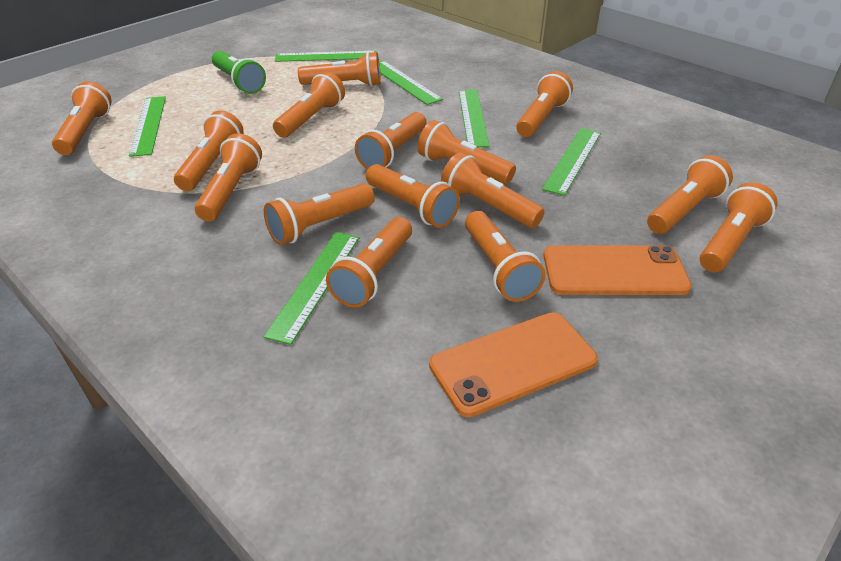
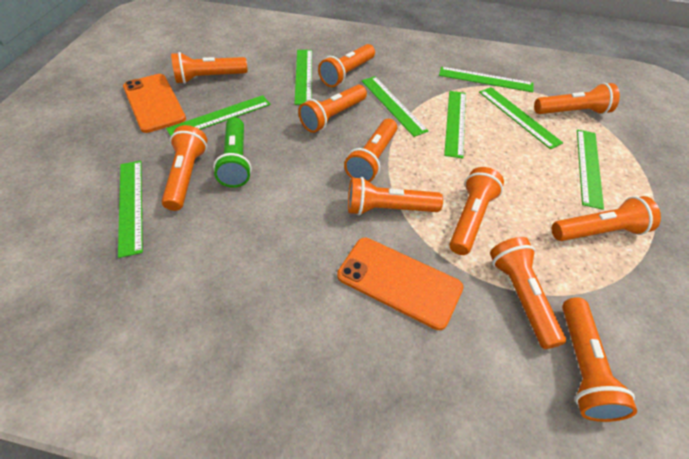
green ruler: 6 -> 8
orange flashlight: 15 -> 11

